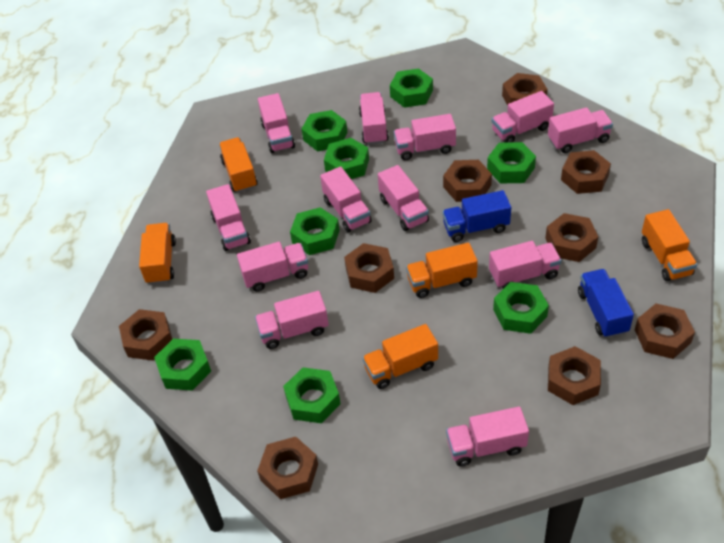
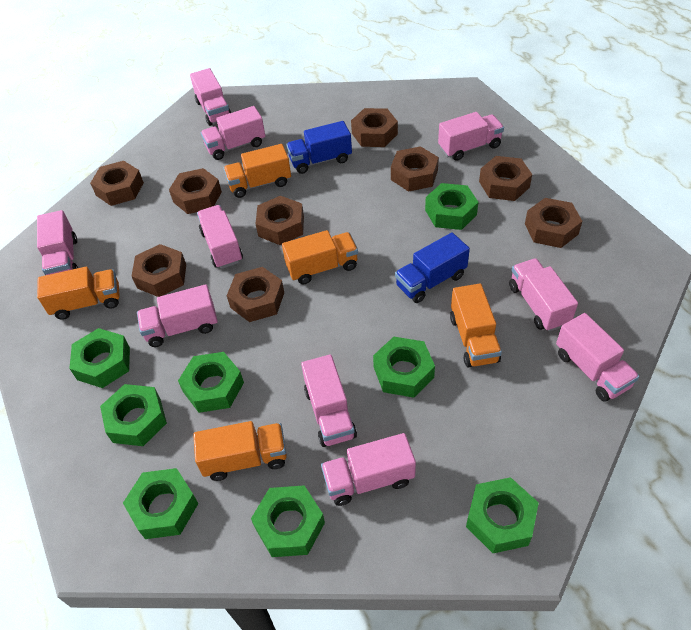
pink truck: 12 -> 10

